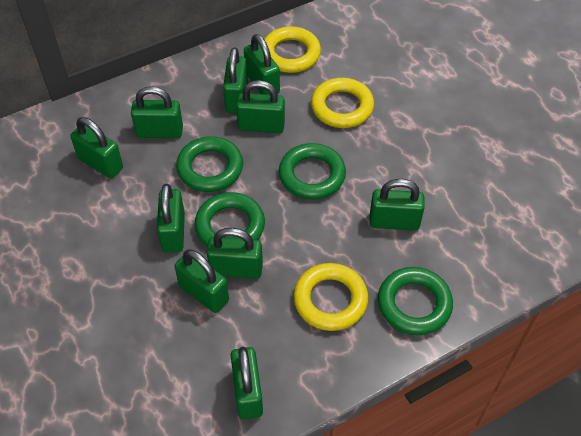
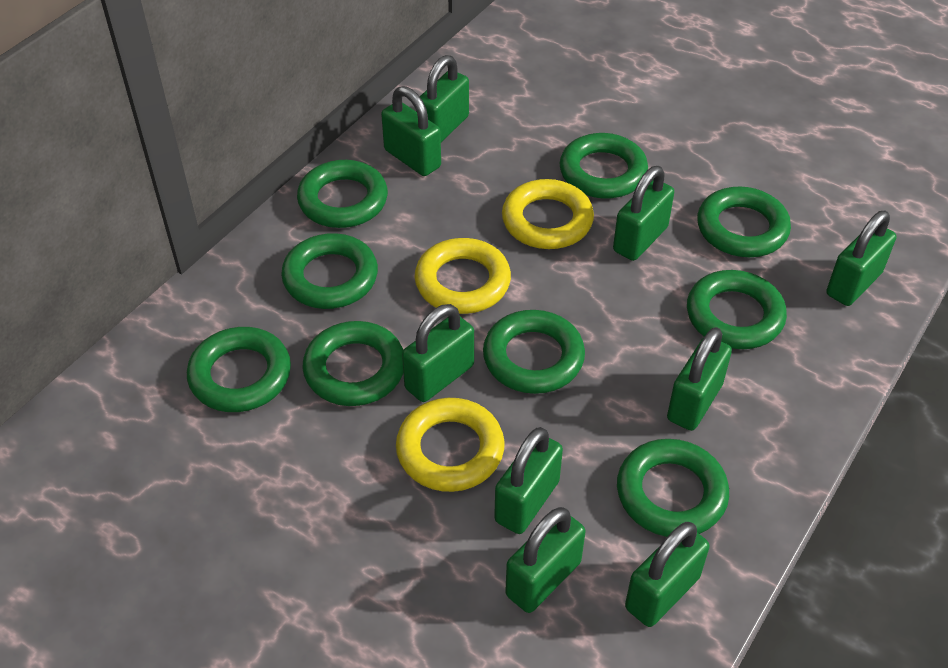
green padlock: 10 -> 9
green ring: 4 -> 9

